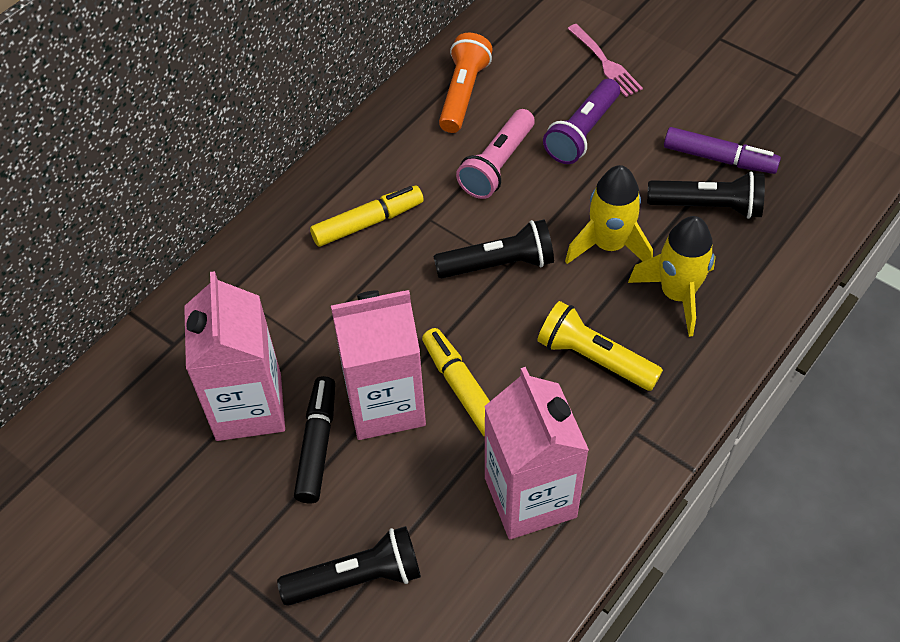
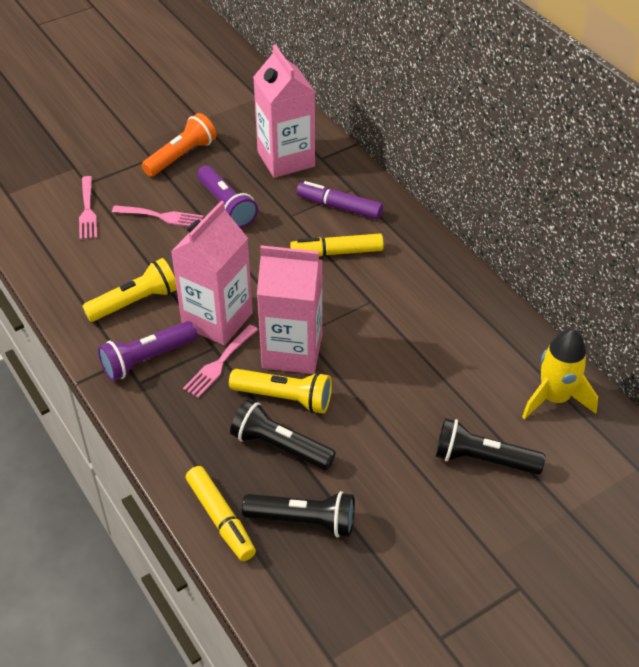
black marker: 1 -> 0
pink flashlight: 1 -> 0
pink fork: 1 -> 3
purple flashlight: 1 -> 2
yellow flashlight: 1 -> 2
yellow rocket: 2 -> 1

